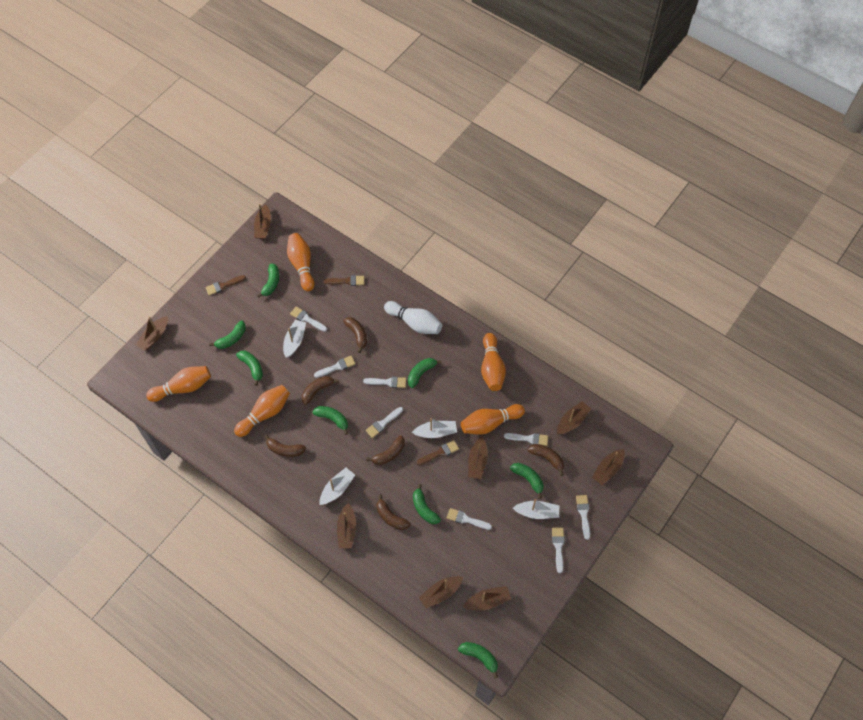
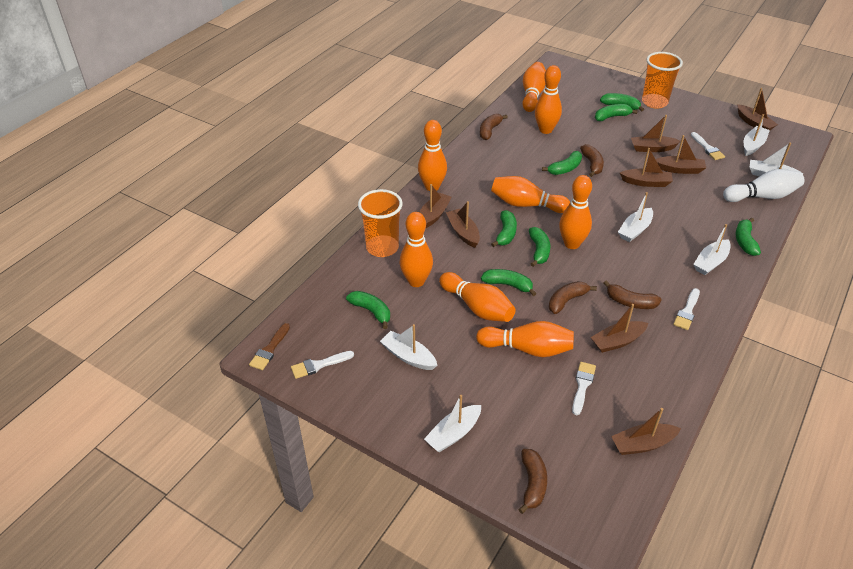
brown banana: 6 -> 5
brown brush: 3 -> 1
orange bowling pin: 5 -> 8
orange cup: 0 -> 2
white boat: 4 -> 6
white brush: 8 -> 4

